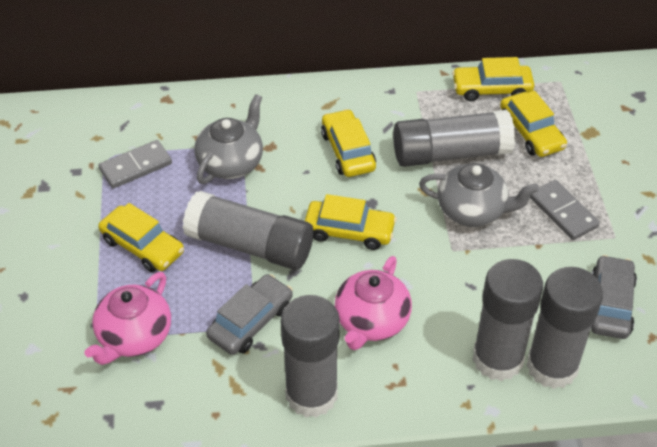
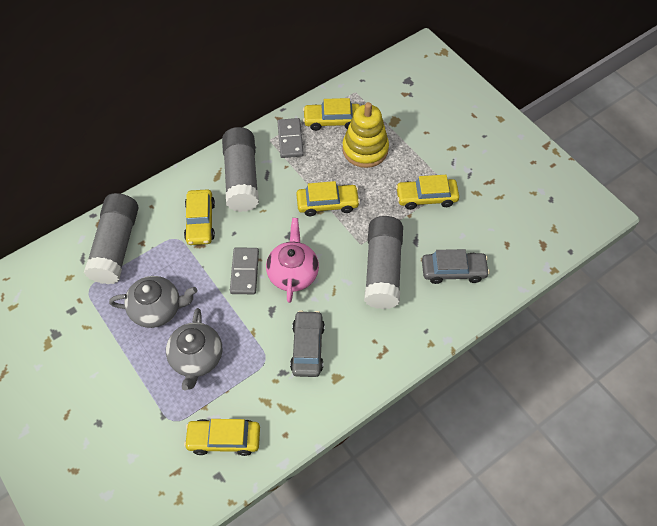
grey glue stick: 5 -> 3
pink teapot: 2 -> 1
yellow stacking toy: 0 -> 1

